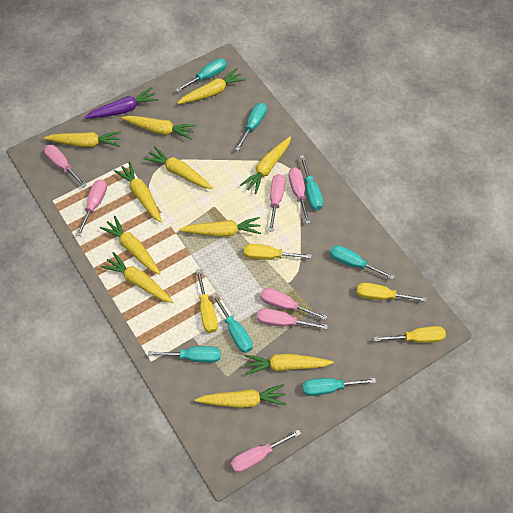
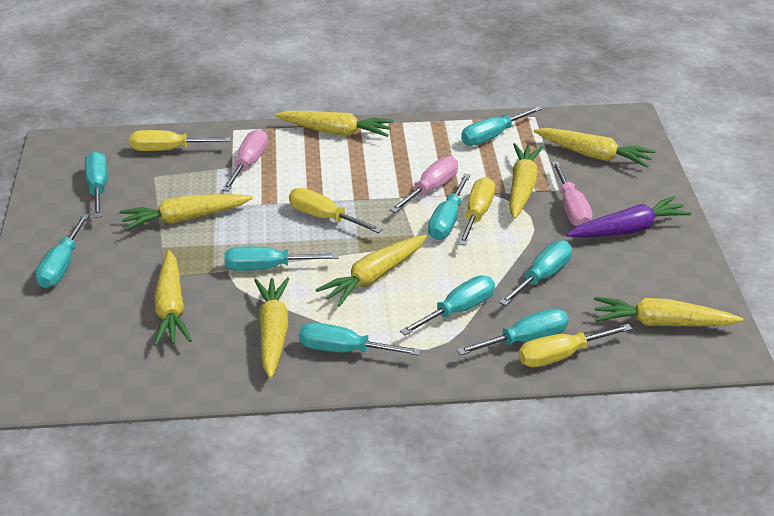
pink screwdriver: 7 -> 3
turquoise screwdriver: 7 -> 9
yellow carrot: 11 -> 8

